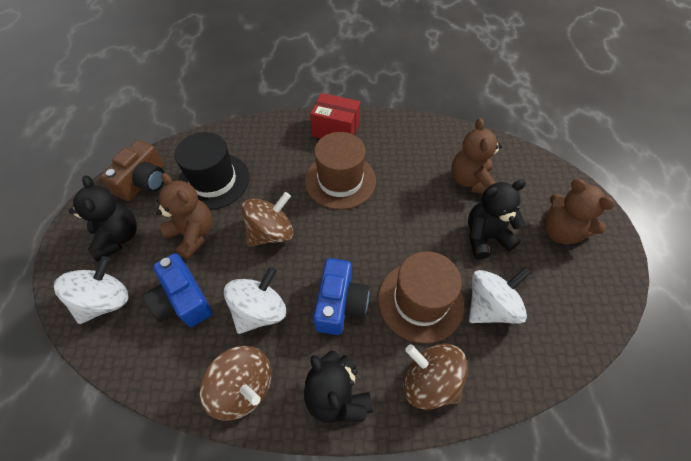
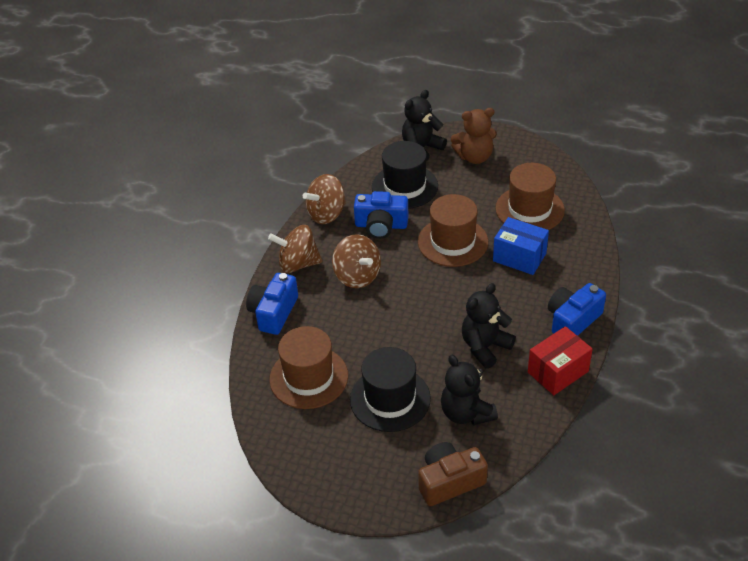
black hat: 1 -> 2
blue box: 0 -> 1
blue camera: 2 -> 3
brown hat: 2 -> 3
brown teddy bear: 3 -> 1
white spinning top: 3 -> 0

